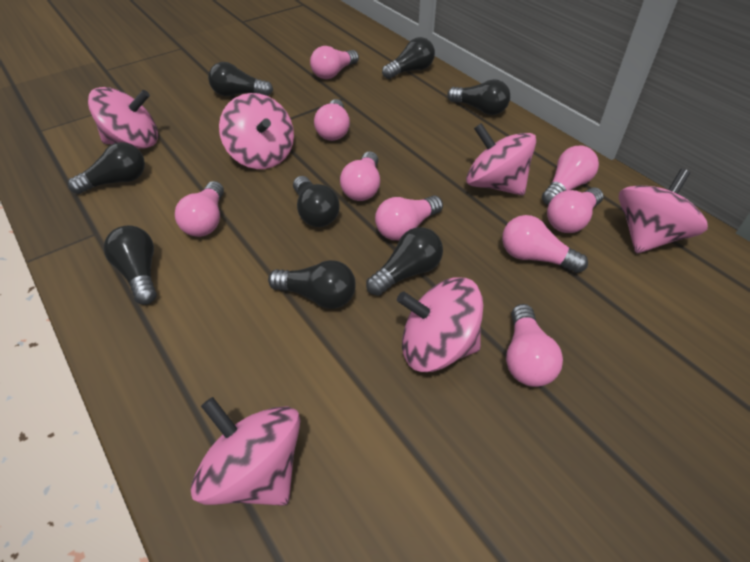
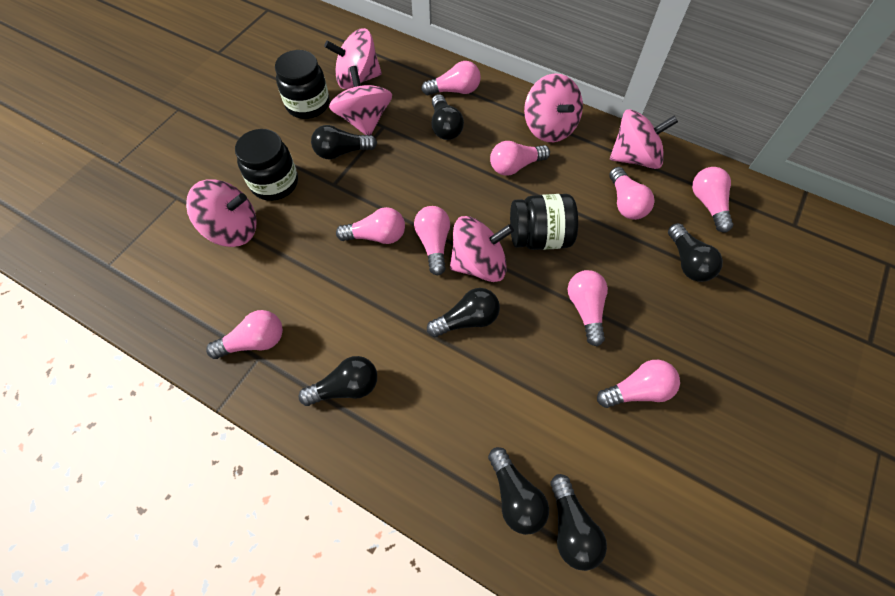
black jar: 0 -> 3
black light bulb: 8 -> 7

